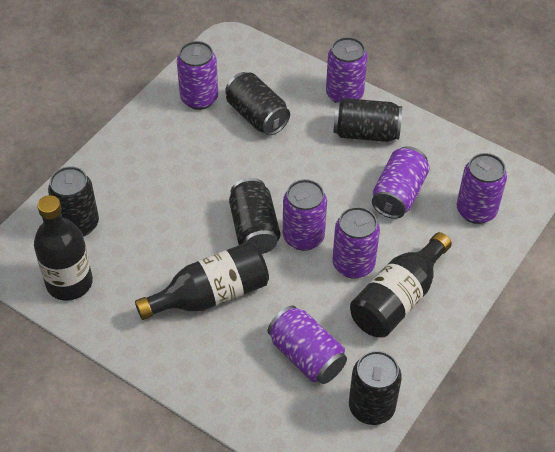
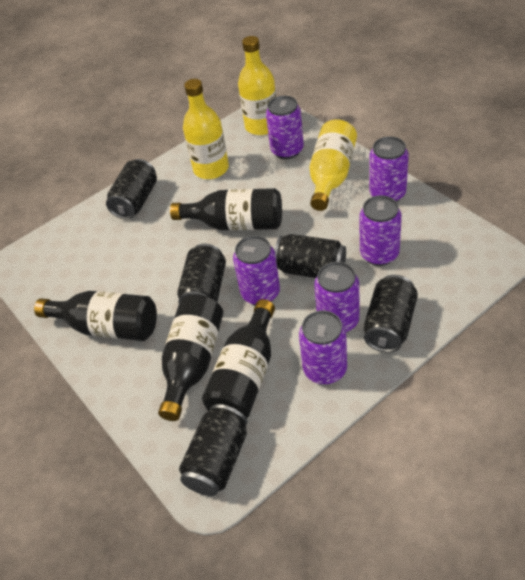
black bottle: 3 -> 4
purple can: 7 -> 6
yellow bottle: 0 -> 3

